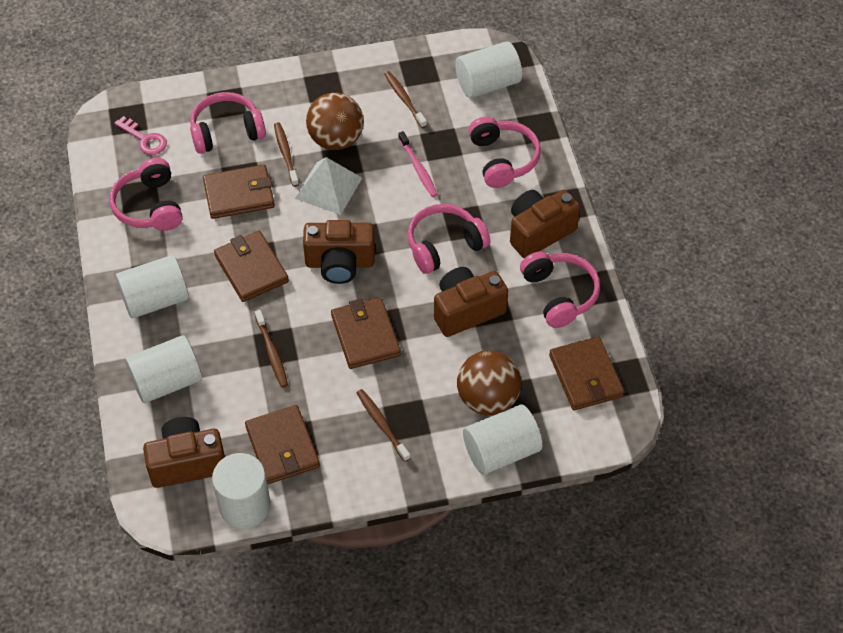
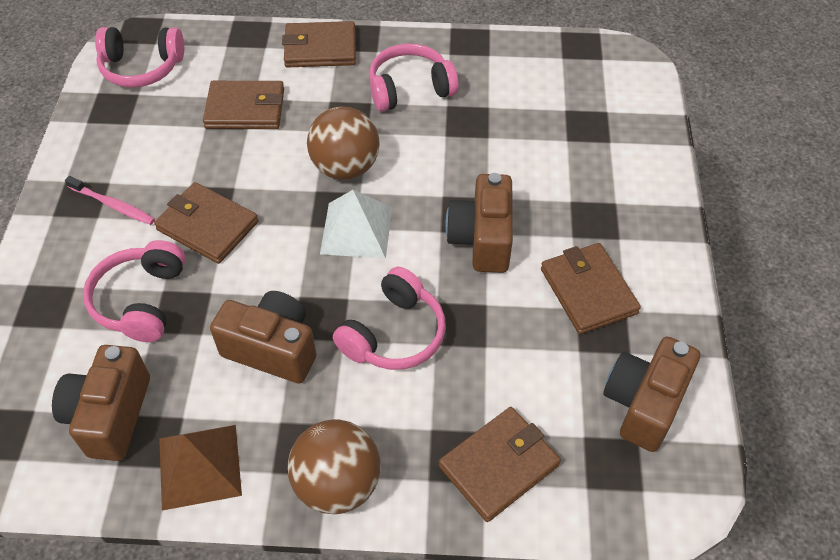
brown pyramid: 0 -> 1
brown toothbrush: 4 -> 0
pink headphones: 5 -> 4
pink key: 1 -> 0
white cylinder: 5 -> 0

